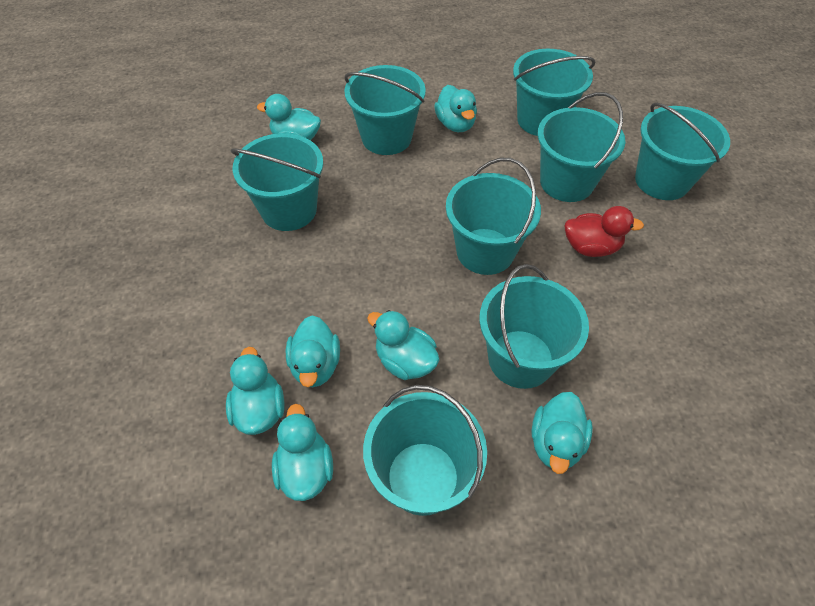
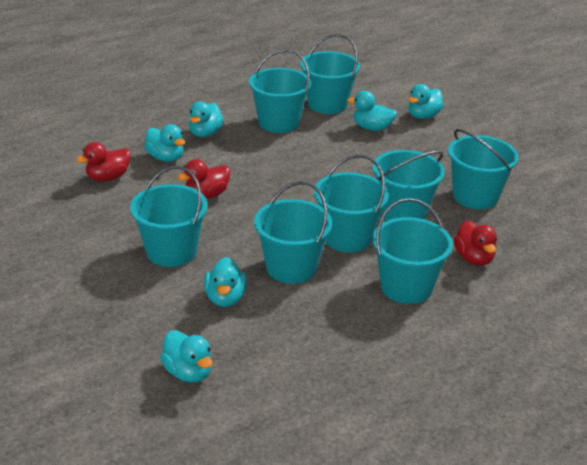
red duck: 1 -> 3
turquoise duck: 7 -> 6

